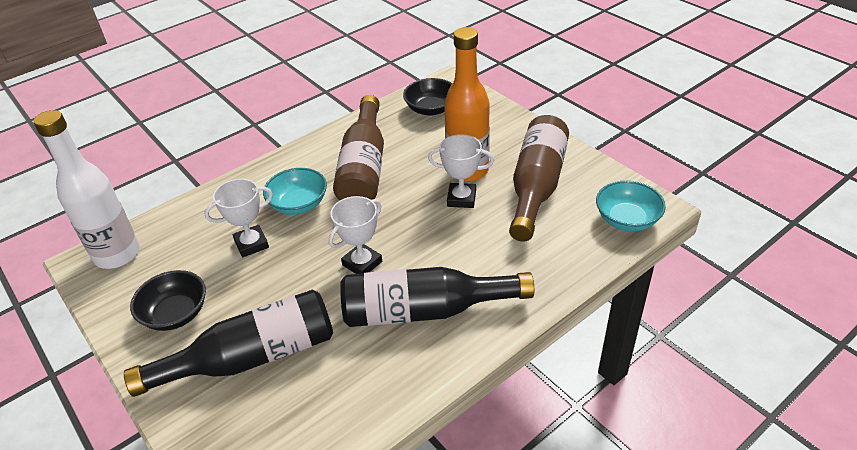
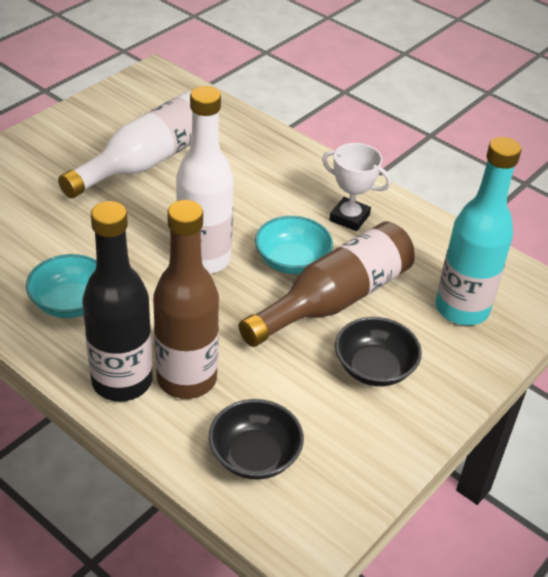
black bottle: 2 -> 1
orange bottle: 1 -> 0
turquoise bottle: 0 -> 1
white bottle: 1 -> 2
white trophy: 3 -> 1

